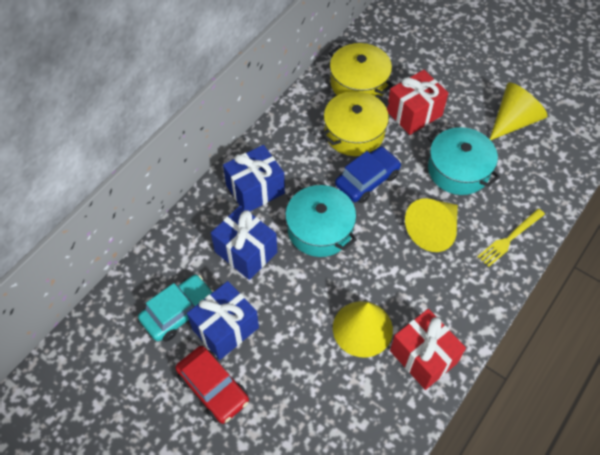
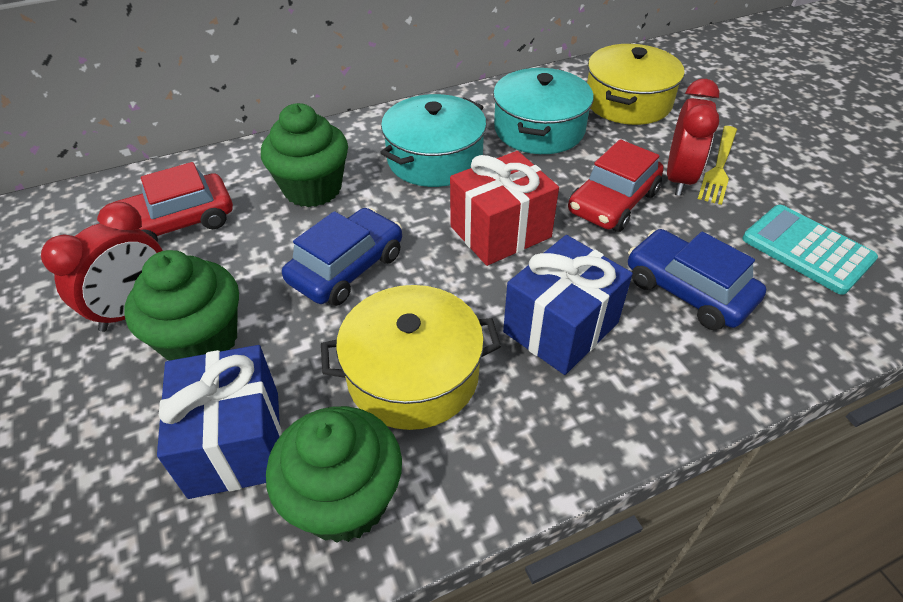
blue car: 1 -> 2
blue gift: 3 -> 2
green cupcake: 0 -> 3
red car: 1 -> 2
red clock: 0 -> 2
red gift: 2 -> 1
turquoise calculator: 0 -> 1
turquoise car: 1 -> 0
yellow cone: 3 -> 0

